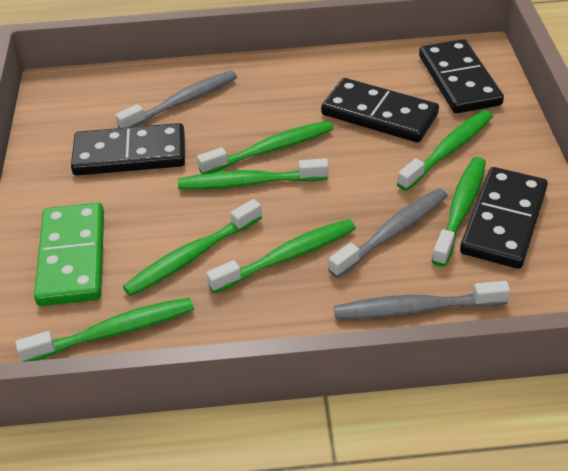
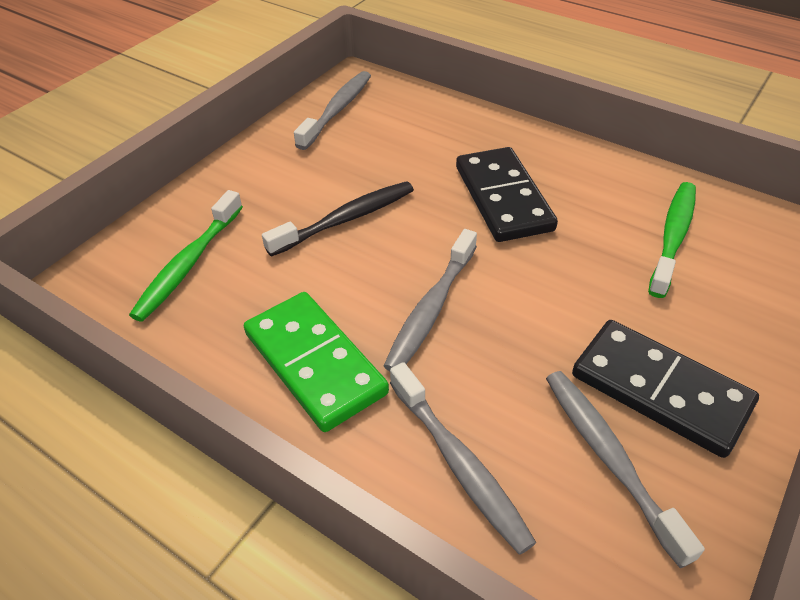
black domino: 4 -> 2
black toothbrush: 0 -> 1
green toothbrush: 7 -> 2
grey toothbrush: 3 -> 4

